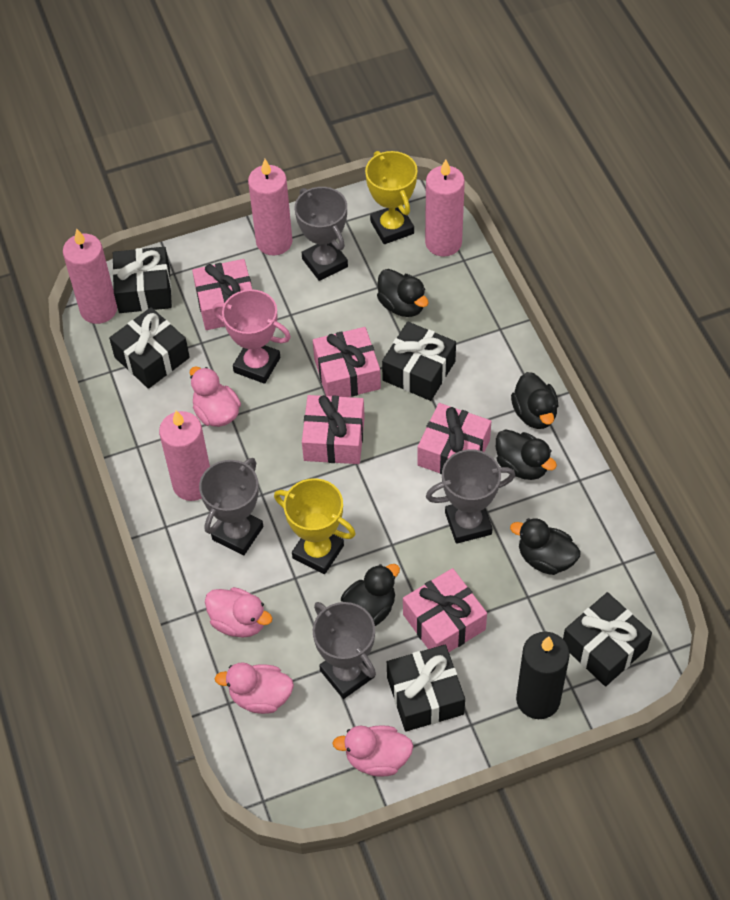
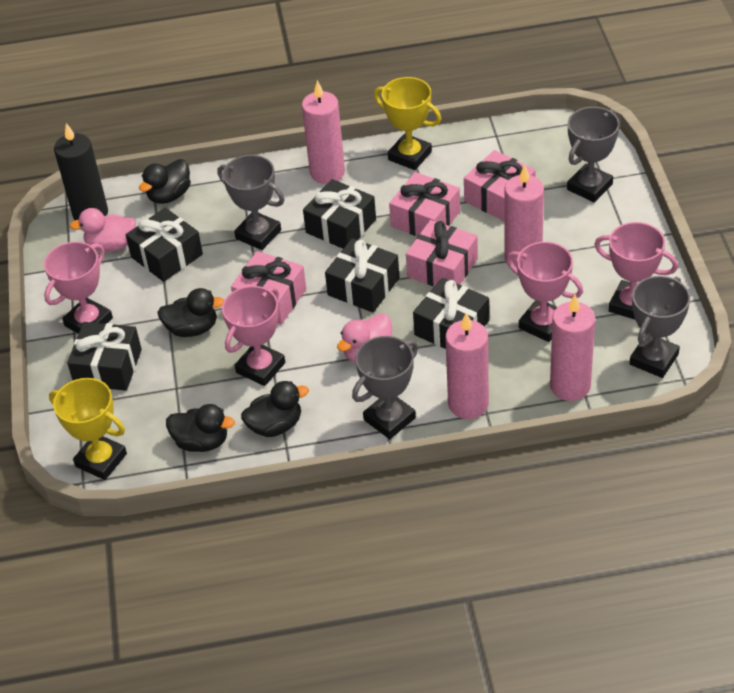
black duck: 5 -> 4
pink duck: 4 -> 2
pink gift: 5 -> 4
pink trophy: 1 -> 4

